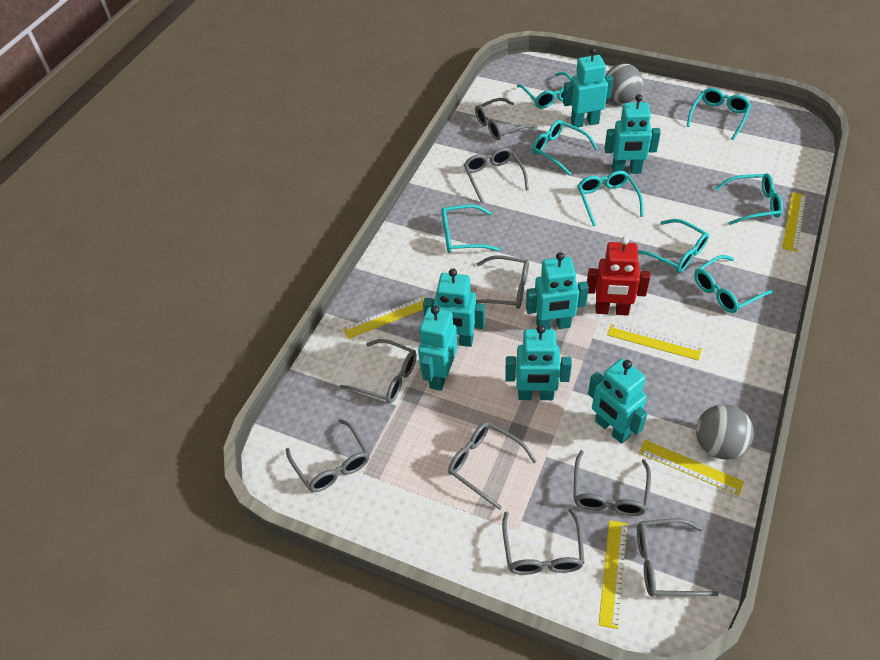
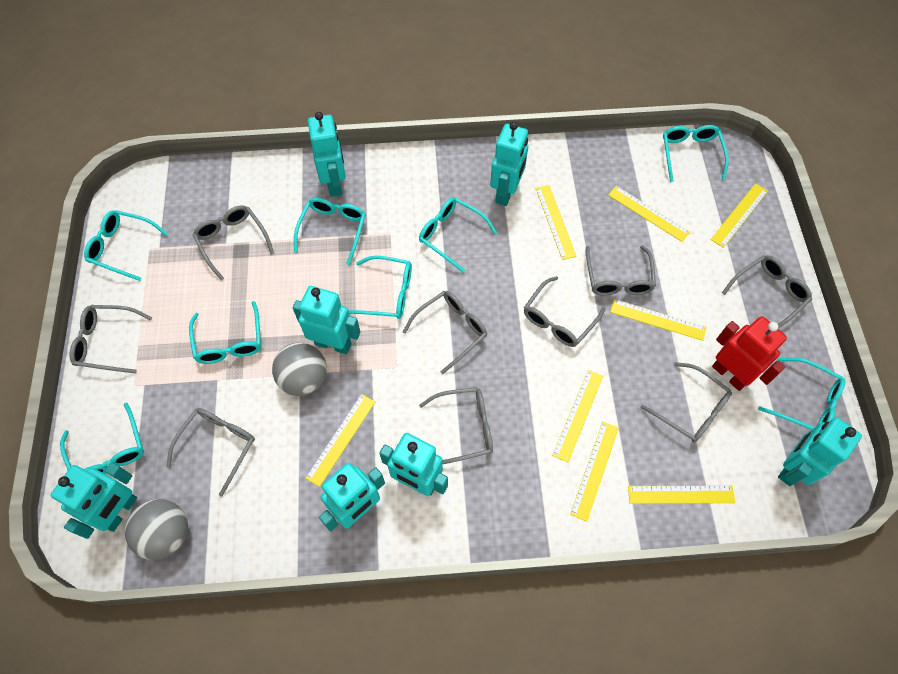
yellow ruler: 5 -> 8

